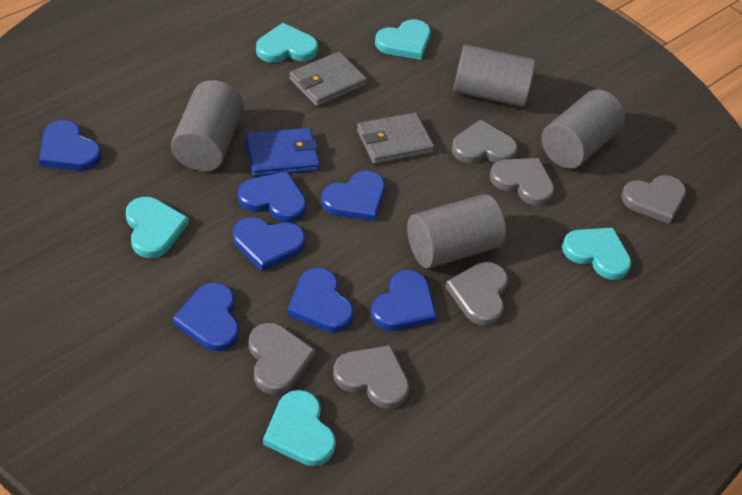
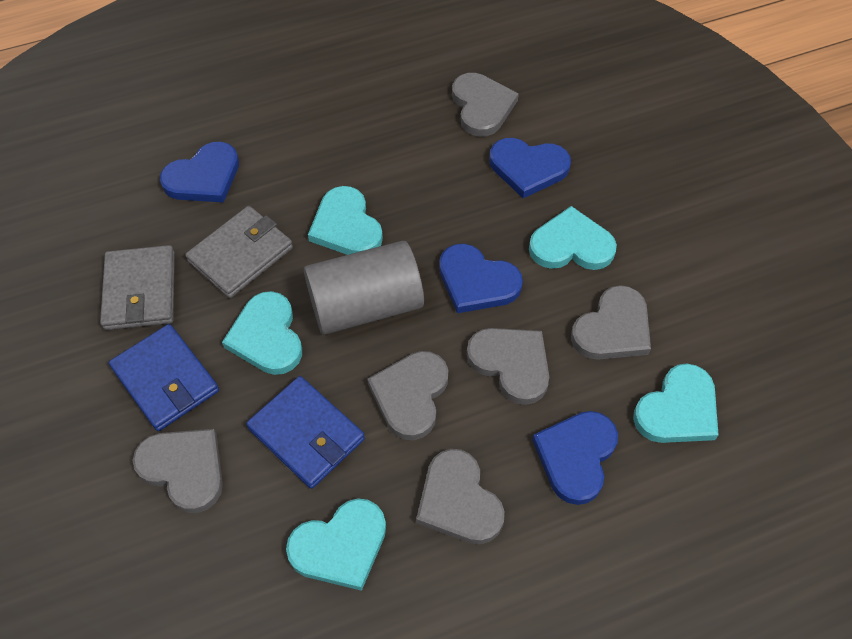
blue heart: 7 -> 4
blue wallet: 1 -> 2
grey cylinder: 4 -> 1

